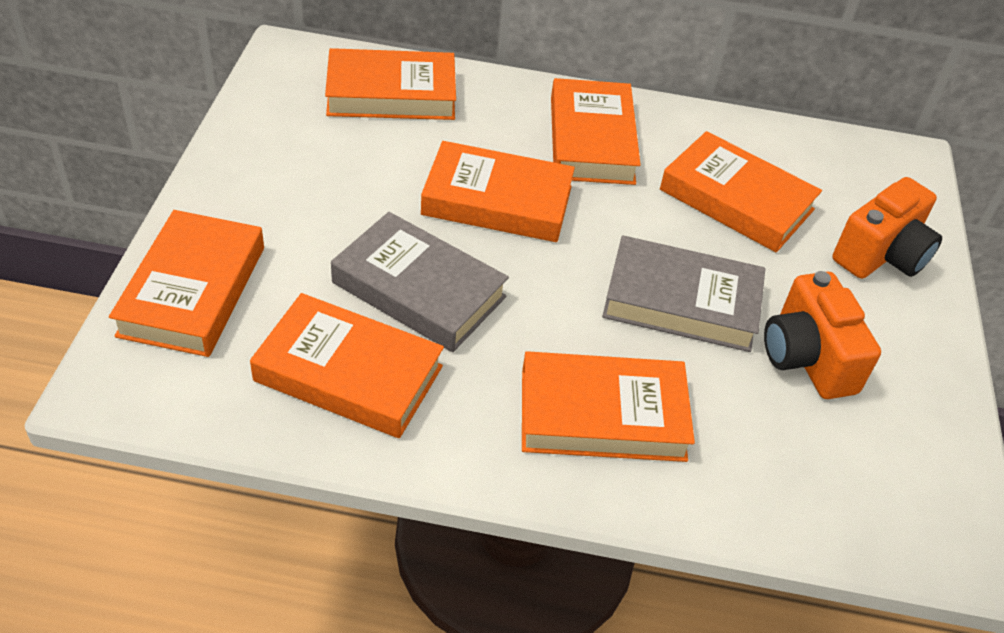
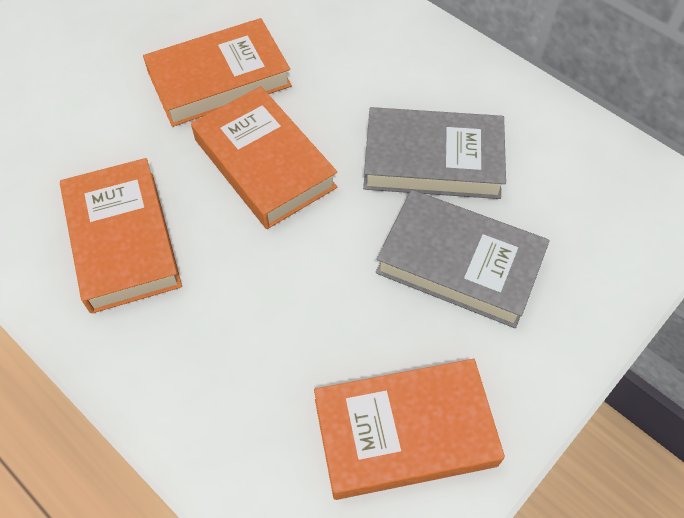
orange book: 7 -> 4
orange camera: 2 -> 0

